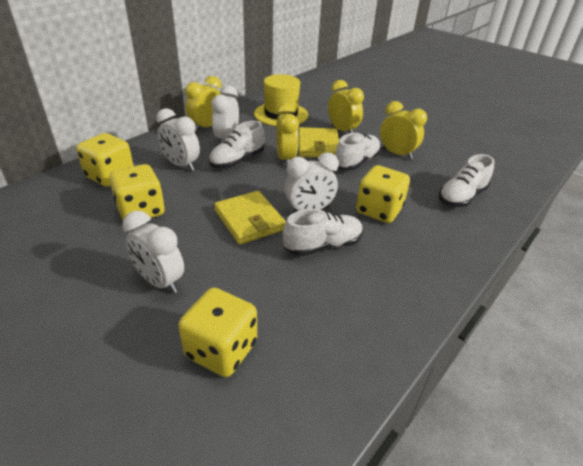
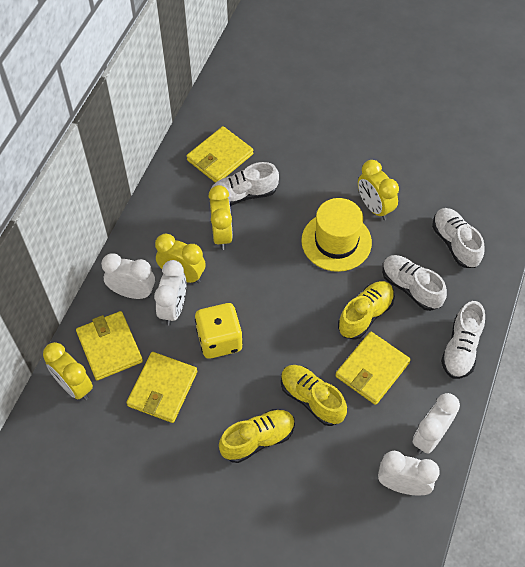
yellow dice: 4 -> 1
yellow shoe: 0 -> 3
yellow wallet: 2 -> 4

